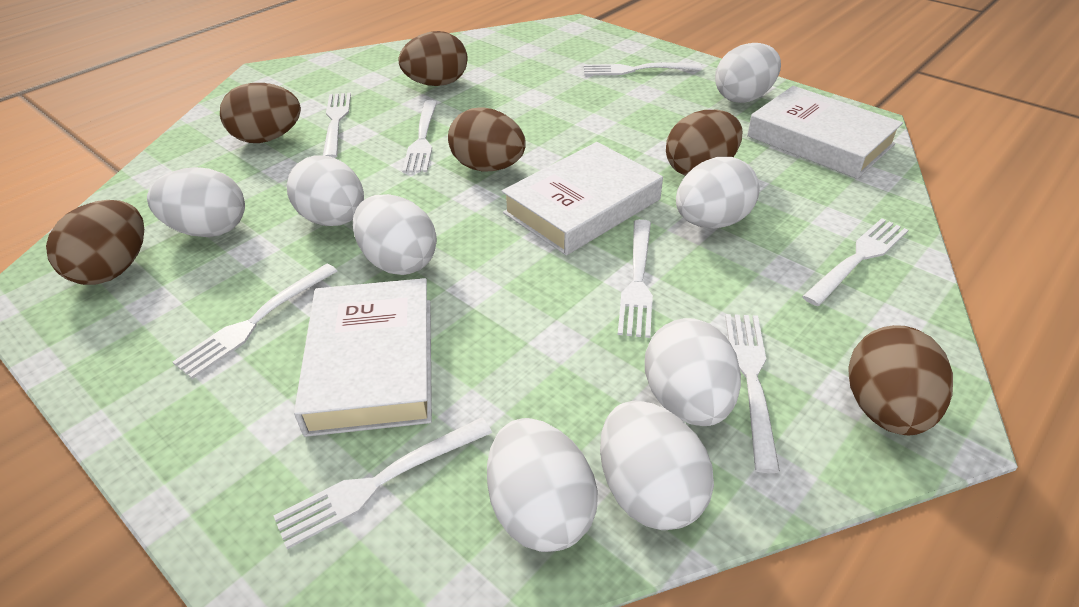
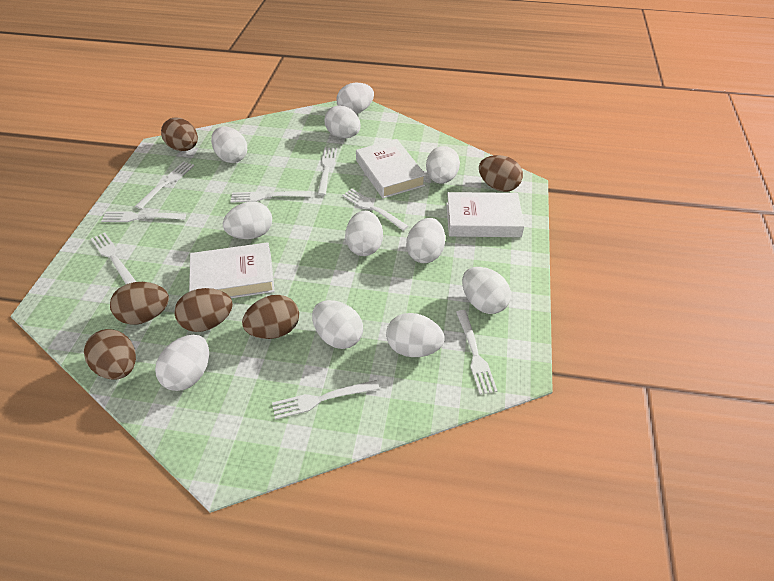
white egg: 8 -> 11

